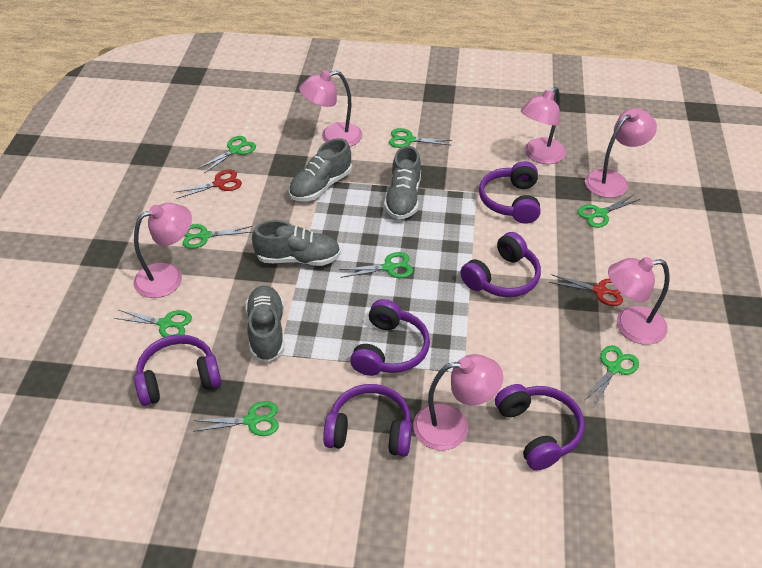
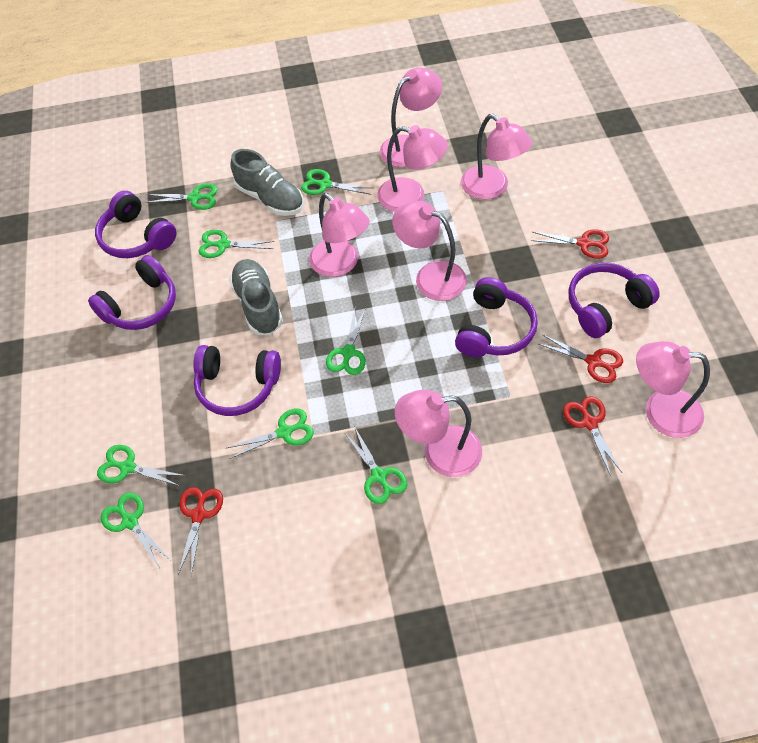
grey shoe: 4 -> 2
pink lamp: 6 -> 7
purple headphones: 6 -> 5
red scissors: 2 -> 4

